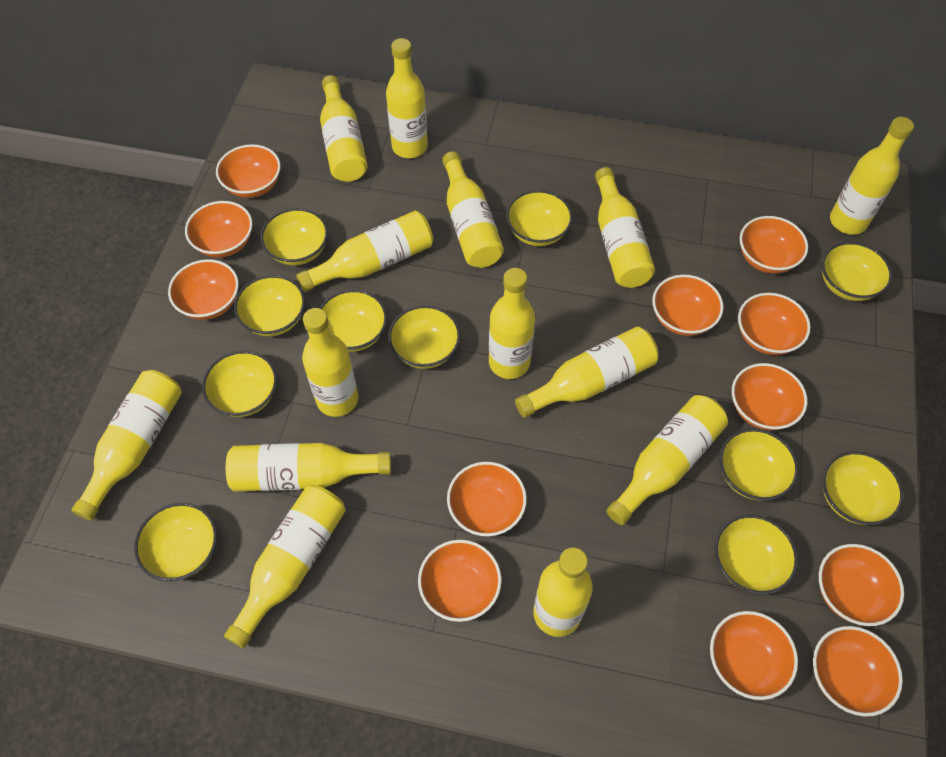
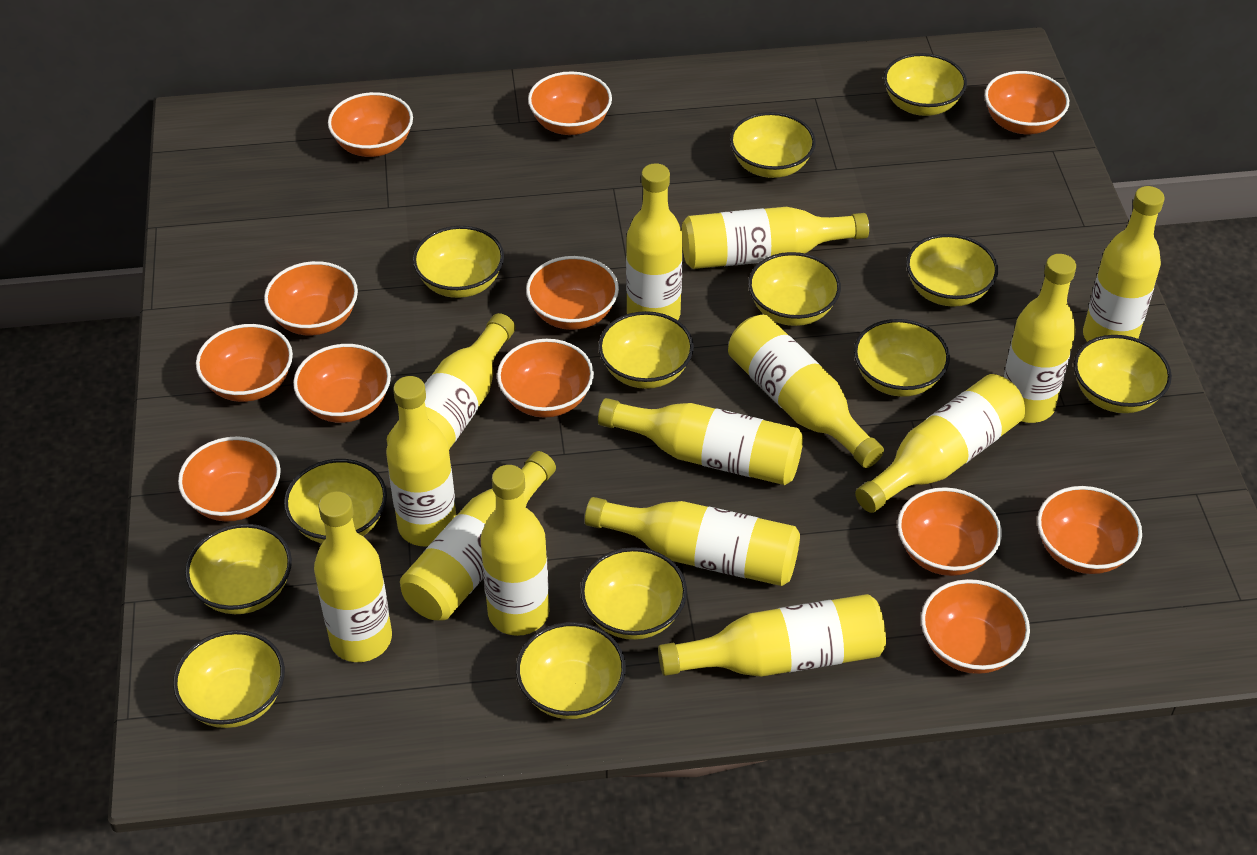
yellow bowl: 11 -> 13

